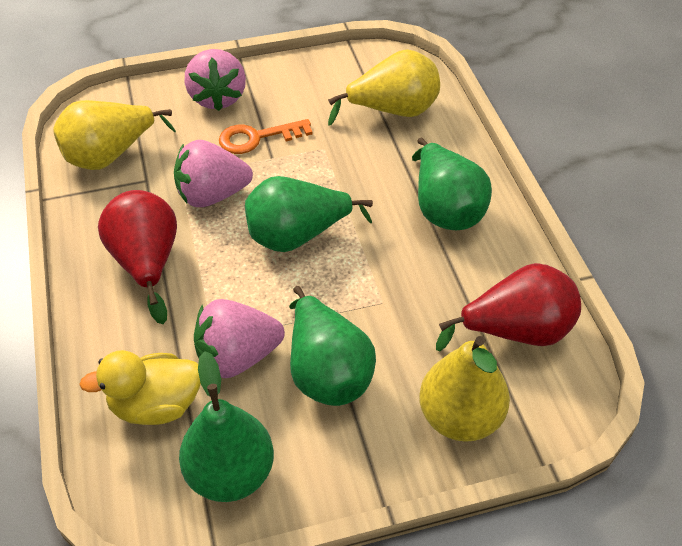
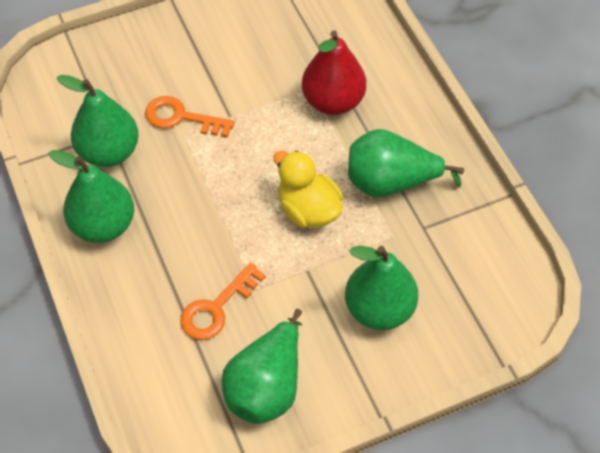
green pear: 4 -> 5
orange key: 1 -> 2
pink strawberry: 3 -> 0
red pear: 2 -> 1
yellow pear: 3 -> 0

